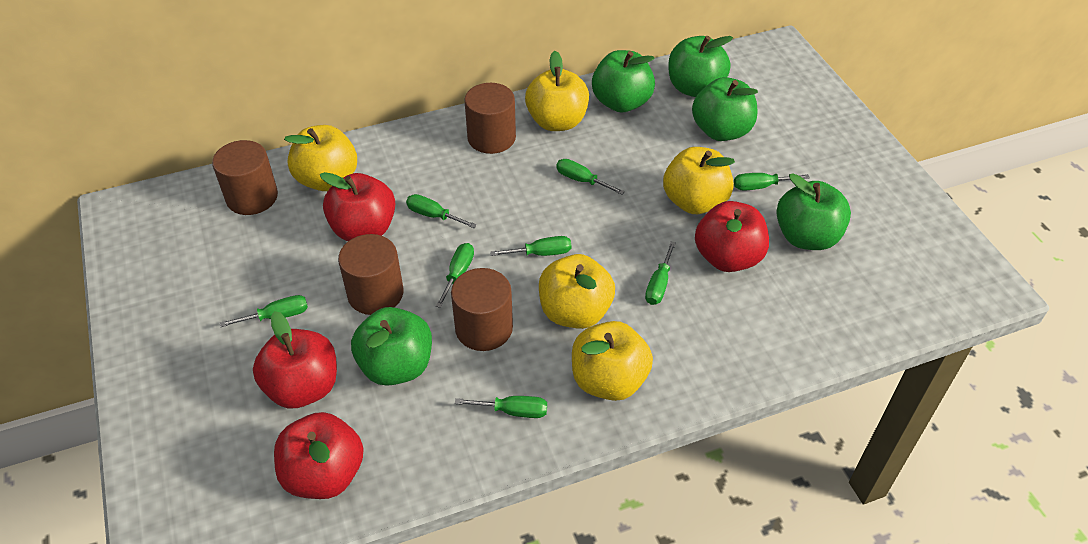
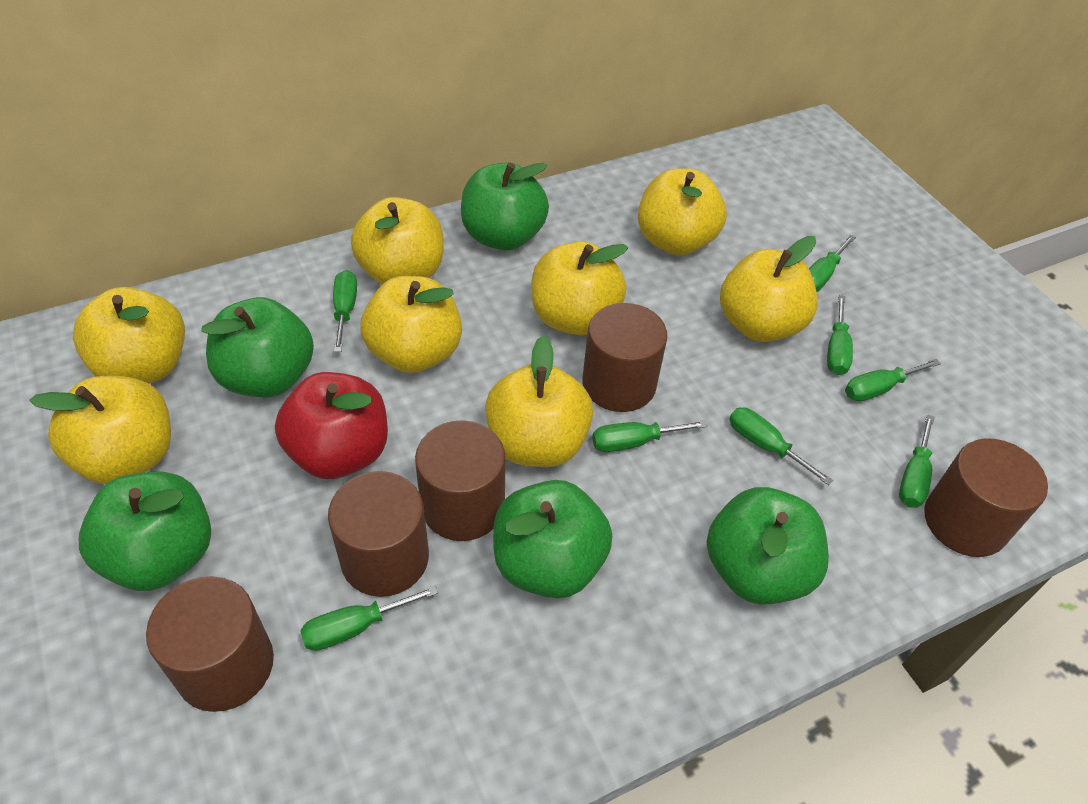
brown cylinder: 4 -> 5
red apple: 4 -> 1
yellow apple: 5 -> 8

